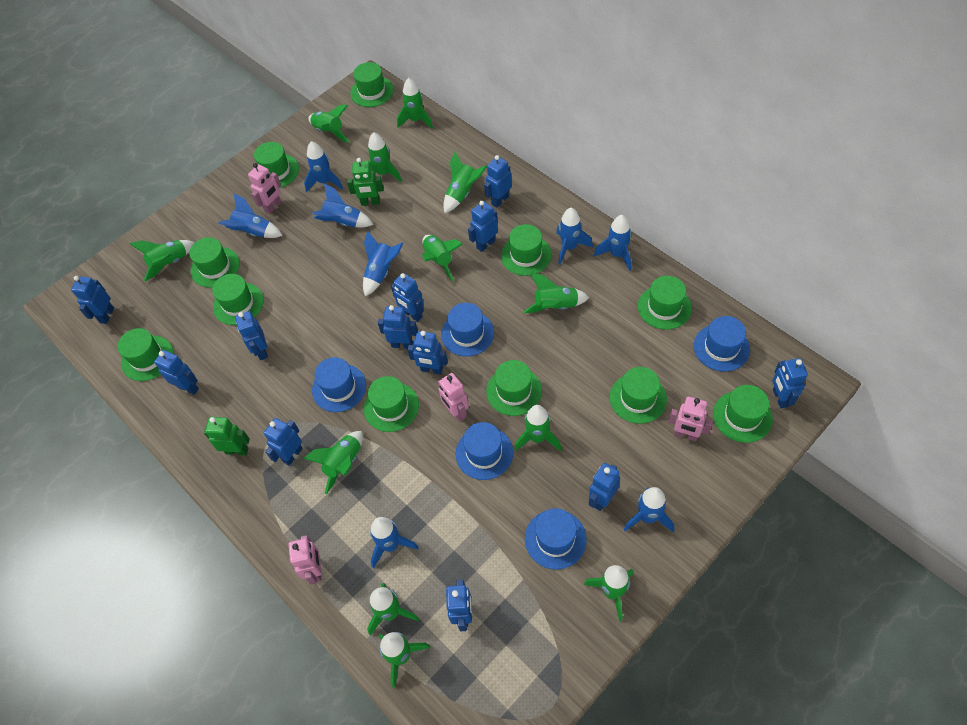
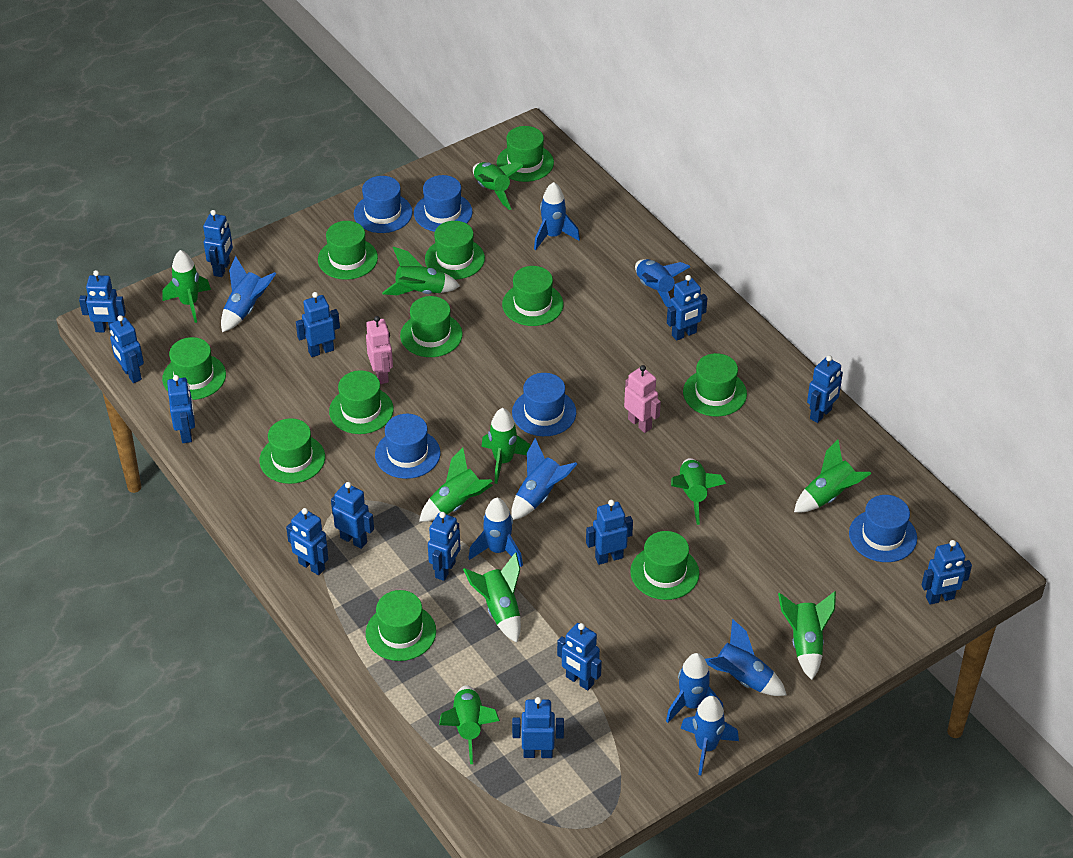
blue robot: 12 -> 14
green robot: 2 -> 0
green rocket: 12 -> 10
pink robot: 4 -> 2

